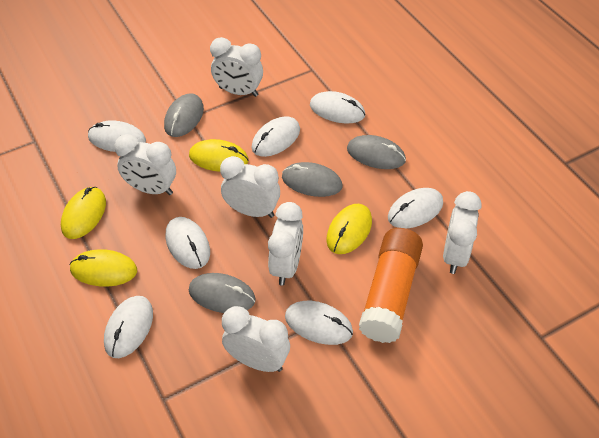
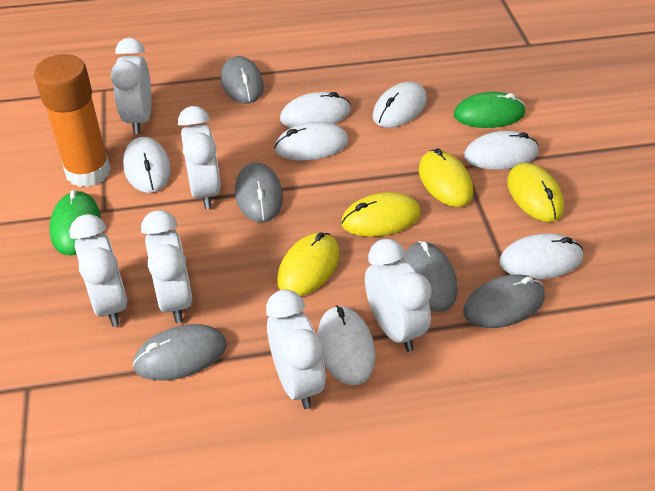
green mouse: 0 -> 2
grey mouse: 4 -> 5

